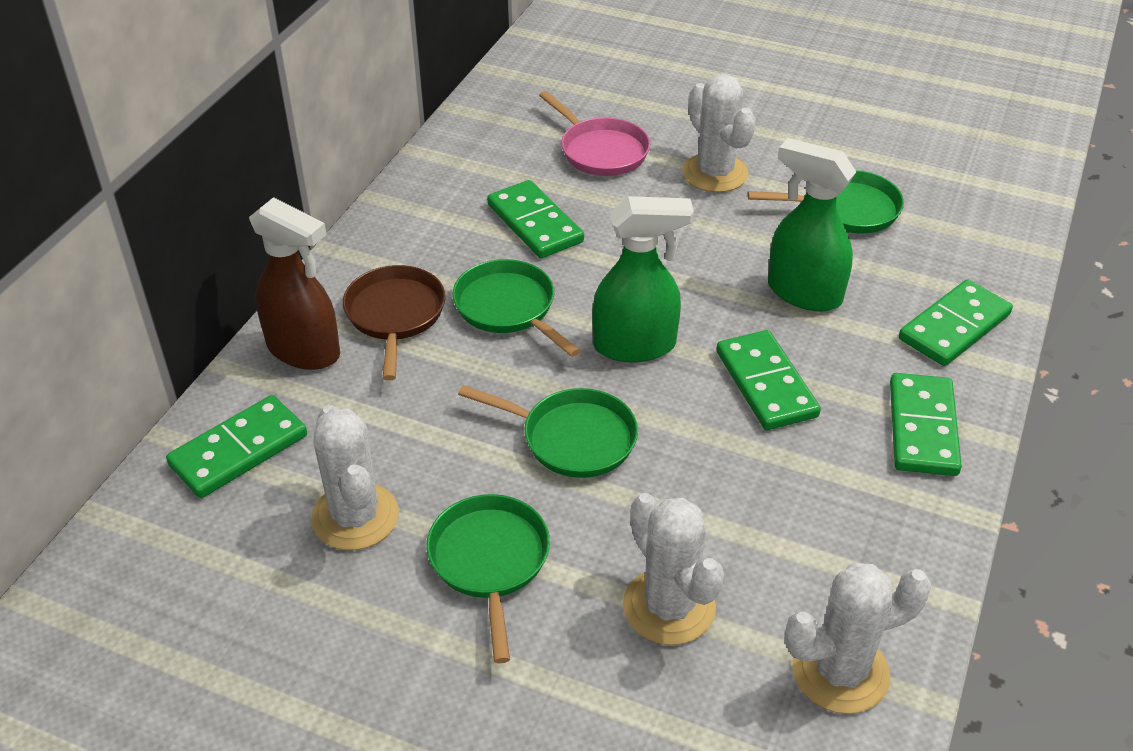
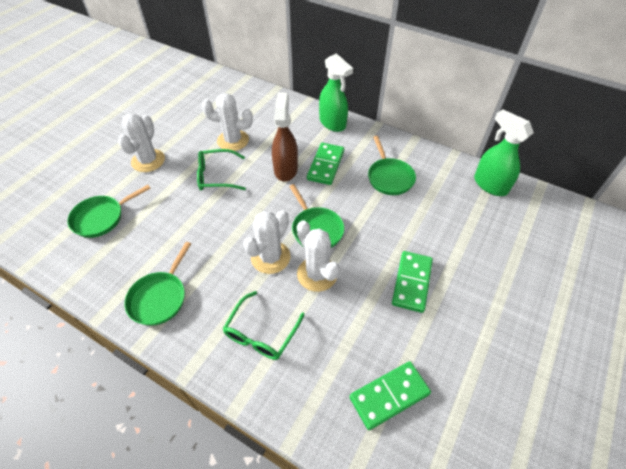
brown pan: 1 -> 0
green domino: 5 -> 3
green glasses: 0 -> 2
pink pan: 1 -> 0

